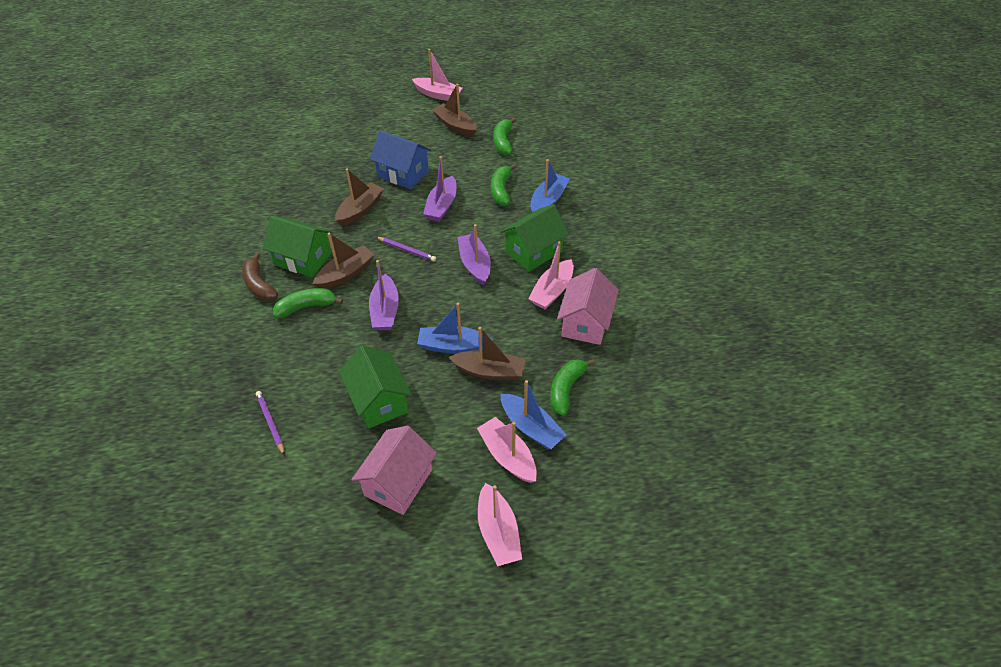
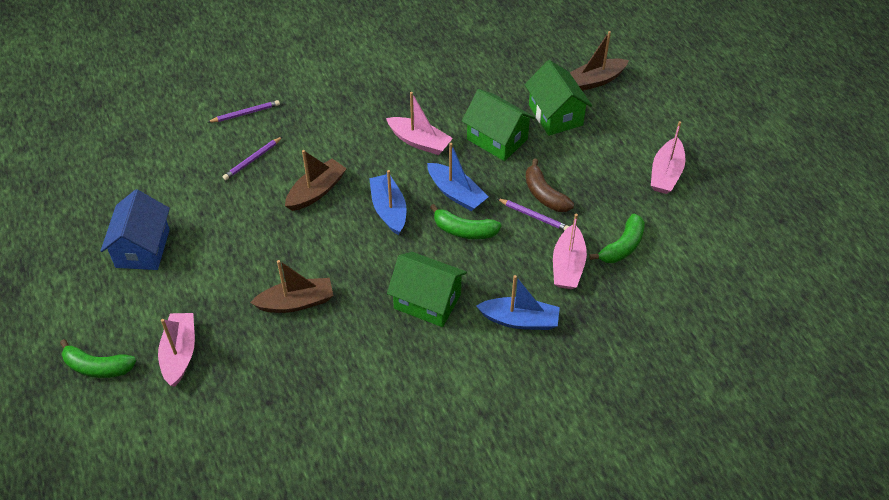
brown boat: 4 -> 3
green banana: 4 -> 3
pink house: 2 -> 0
purple boat: 3 -> 0
purple pencil: 2 -> 3

